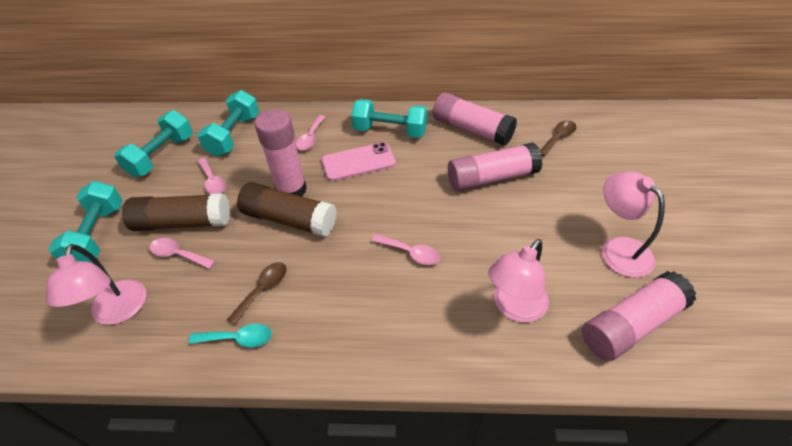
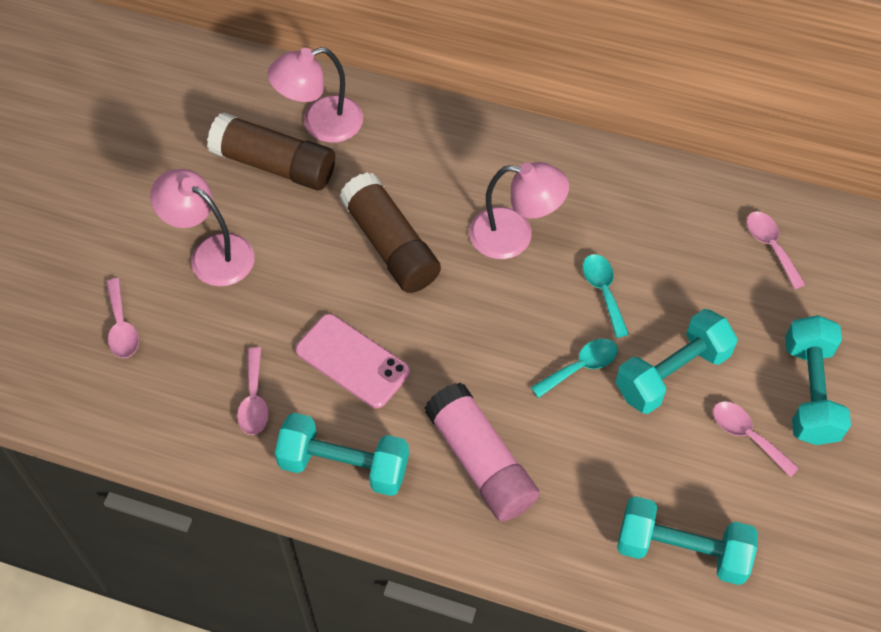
brown spoon: 2 -> 0
pink glue stick: 4 -> 1
turquoise spoon: 1 -> 2

